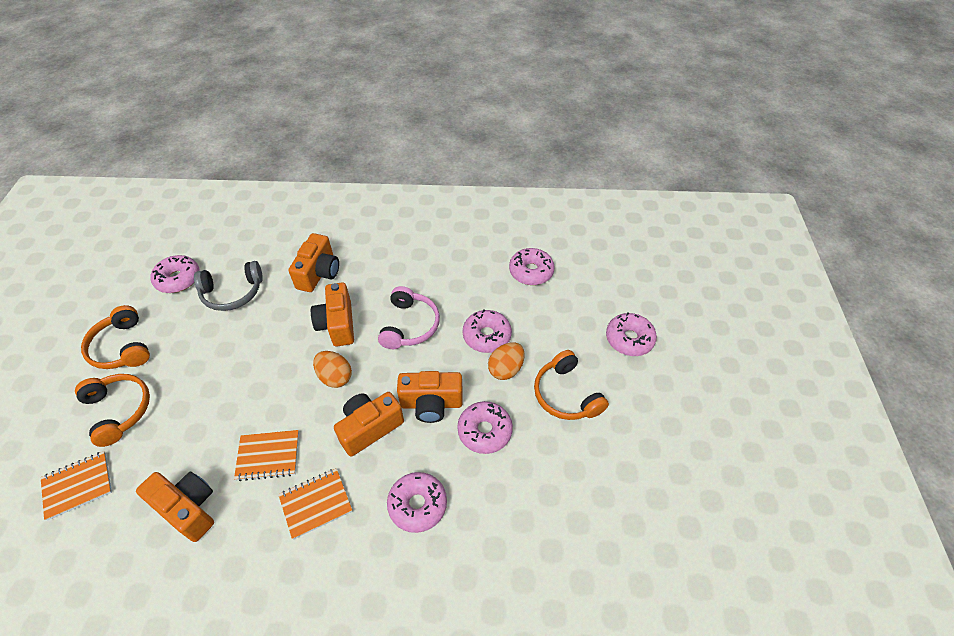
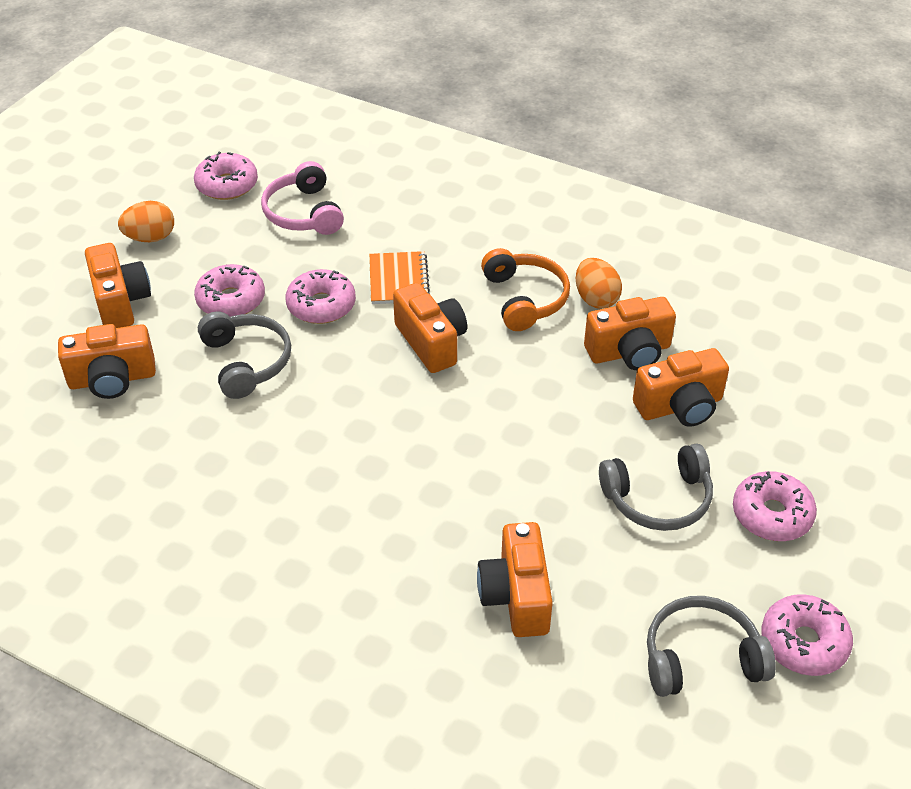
grey headphones: 1 -> 3
orange camera: 5 -> 6
orange headphones: 3 -> 1
orange notebook: 3 -> 1
pink donut: 6 -> 5

